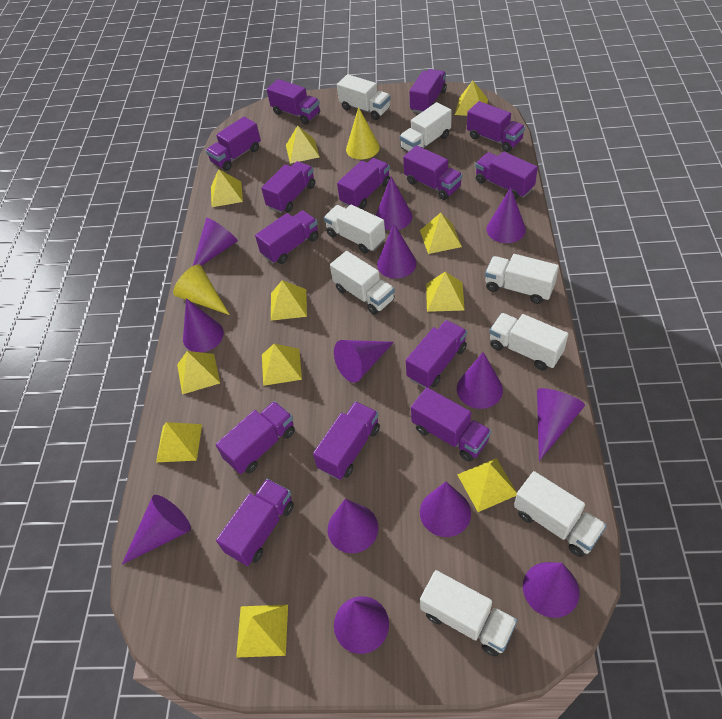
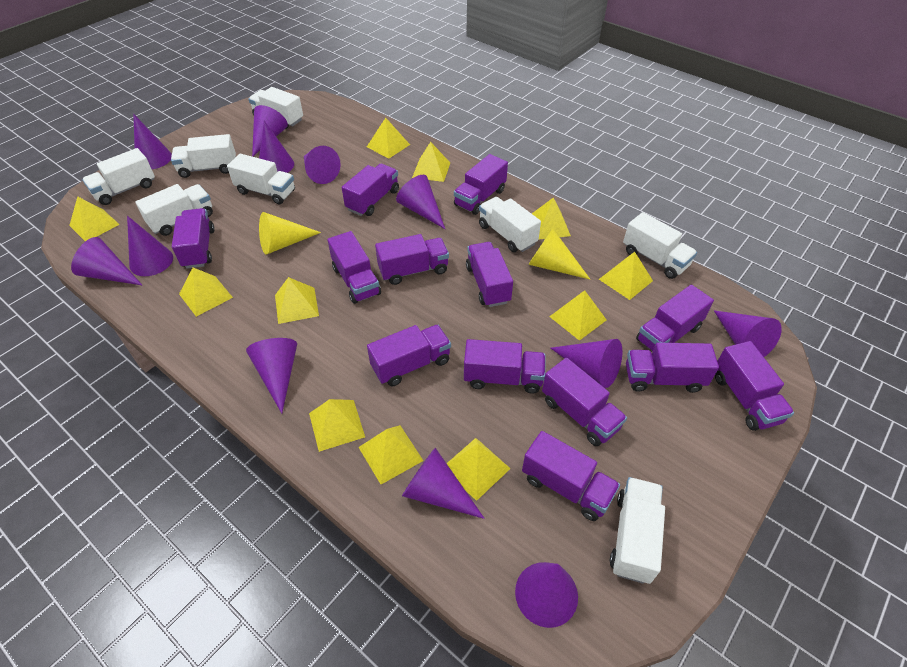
purple cone: 13 -> 12
purple truck: 14 -> 13

